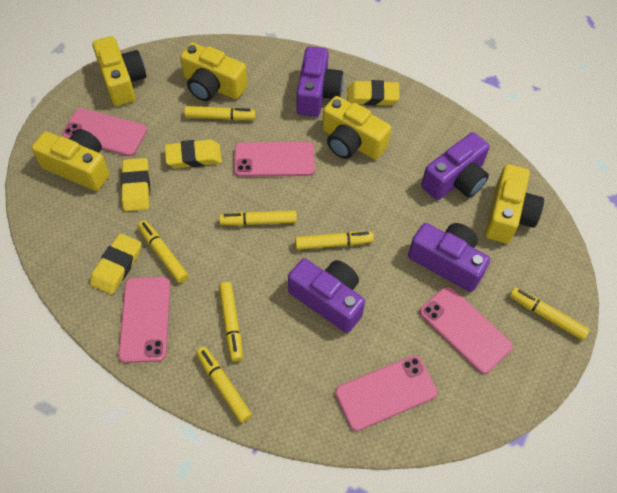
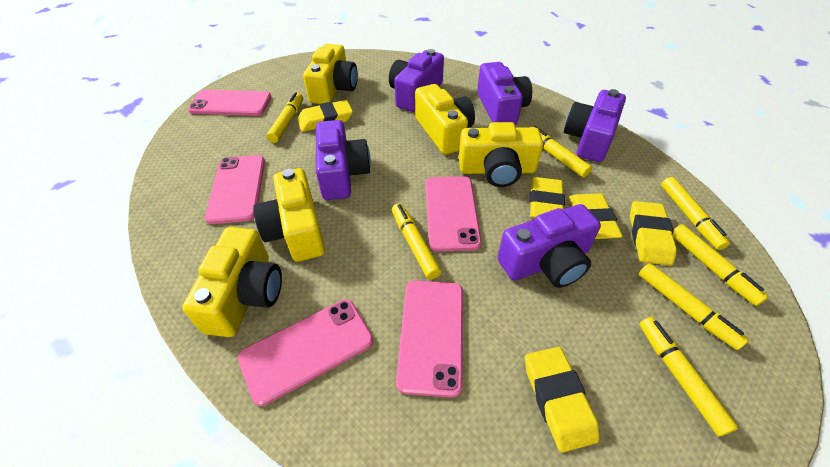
purple camera: 4 -> 5
yellow eraser: 4 -> 5

